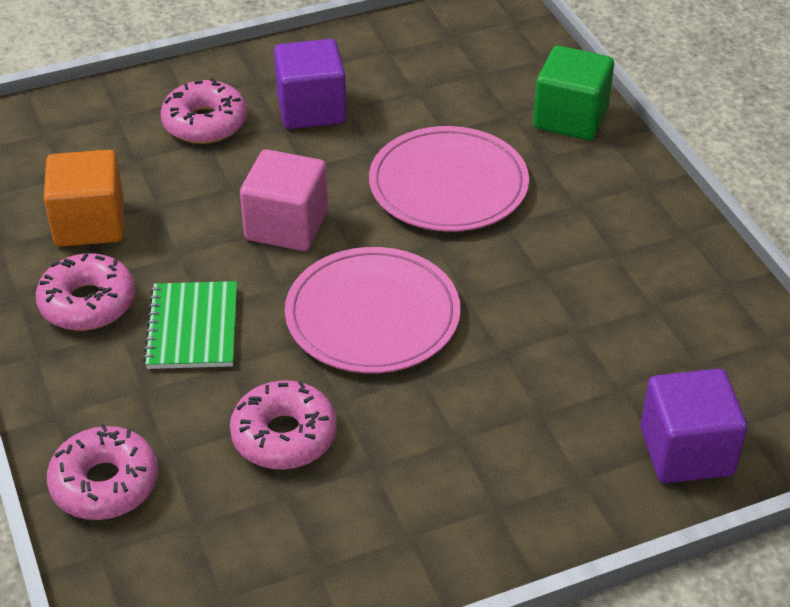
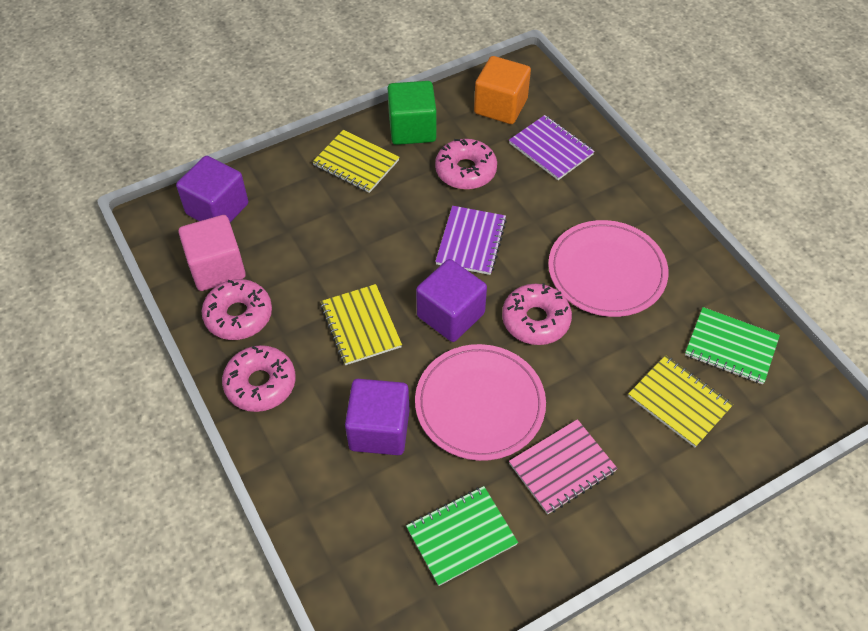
green notebook: 1 -> 2
pink notebook: 0 -> 1
purple cube: 2 -> 3
purple notebook: 0 -> 2
yellow notebook: 0 -> 3

